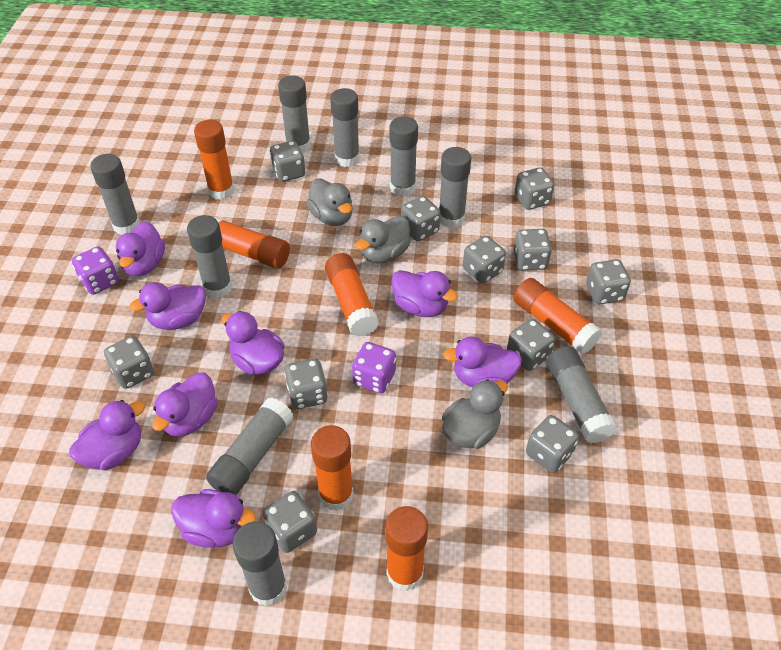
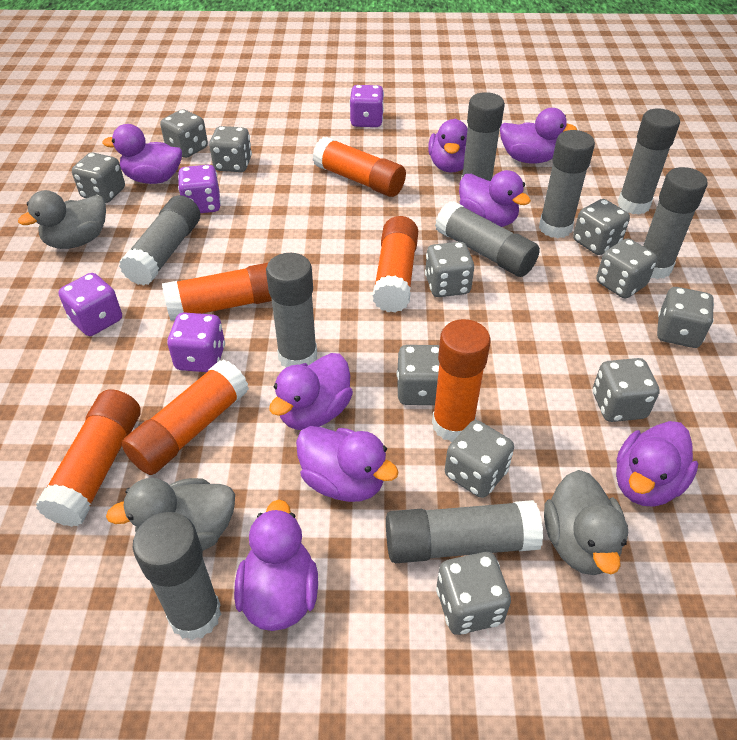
purple dice: 2 -> 4

